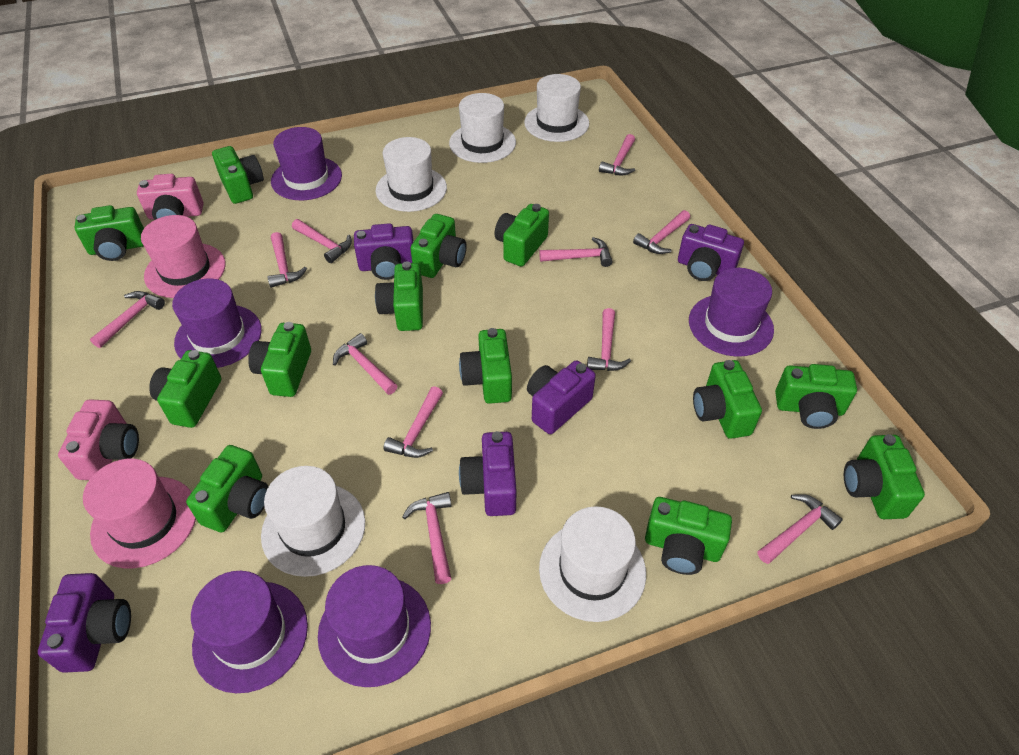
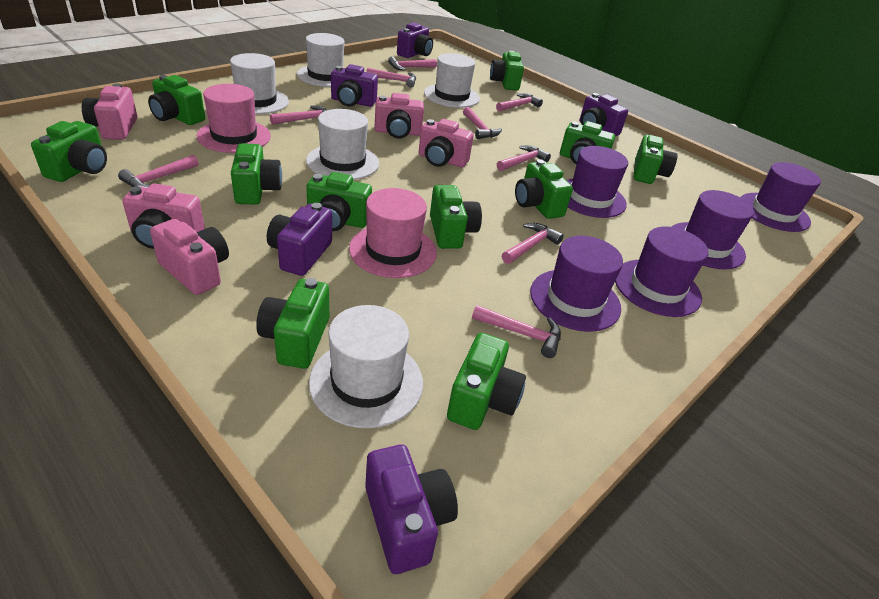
green camera: 13 -> 11
pink camera: 2 -> 5
pink hammer: 11 -> 9

